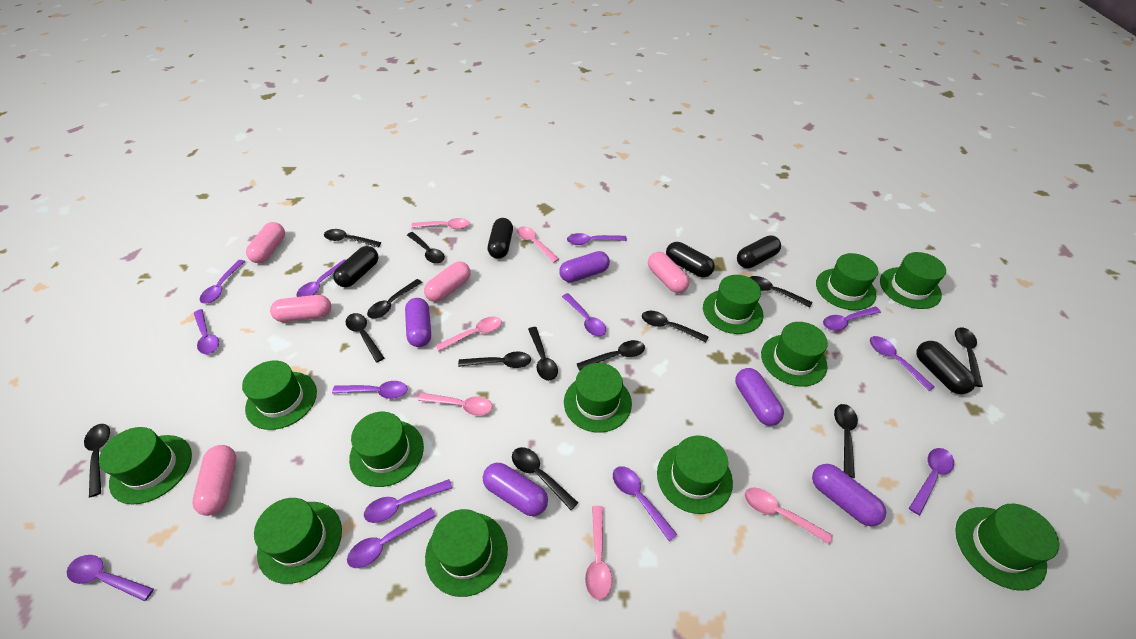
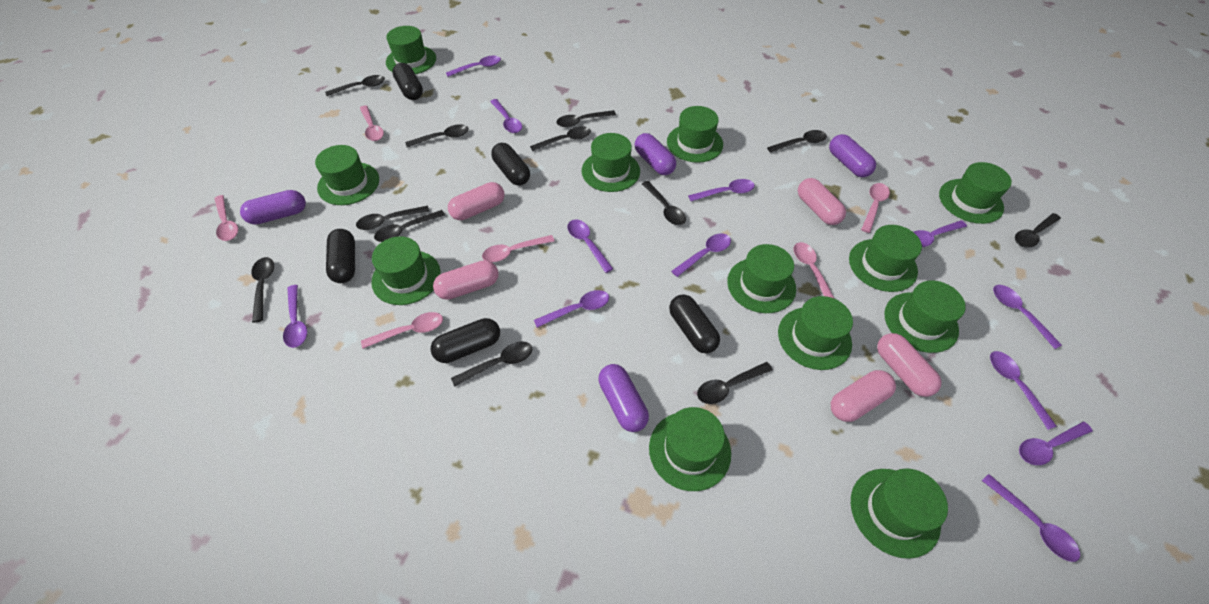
black spoon: 13 -> 12
purple capsule: 5 -> 4
purple spoon: 13 -> 12

